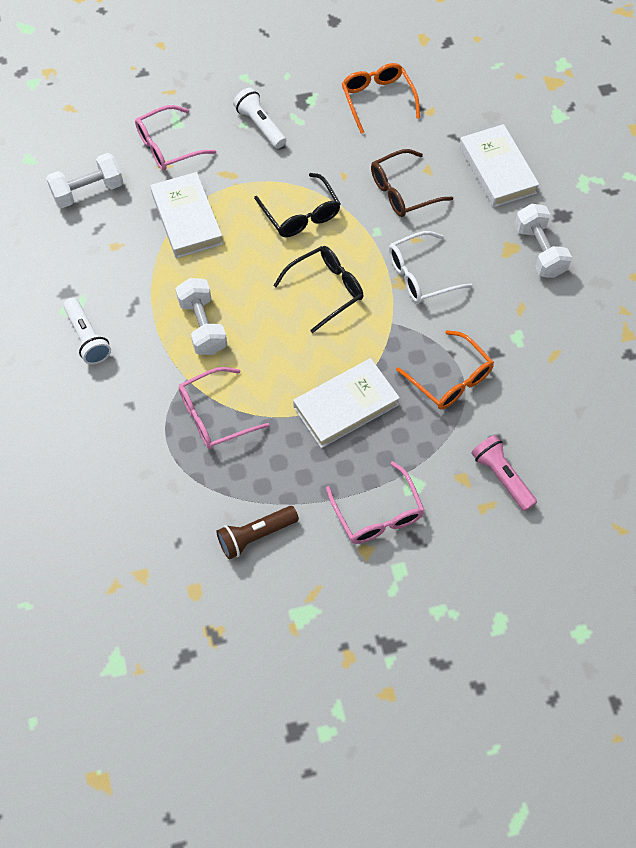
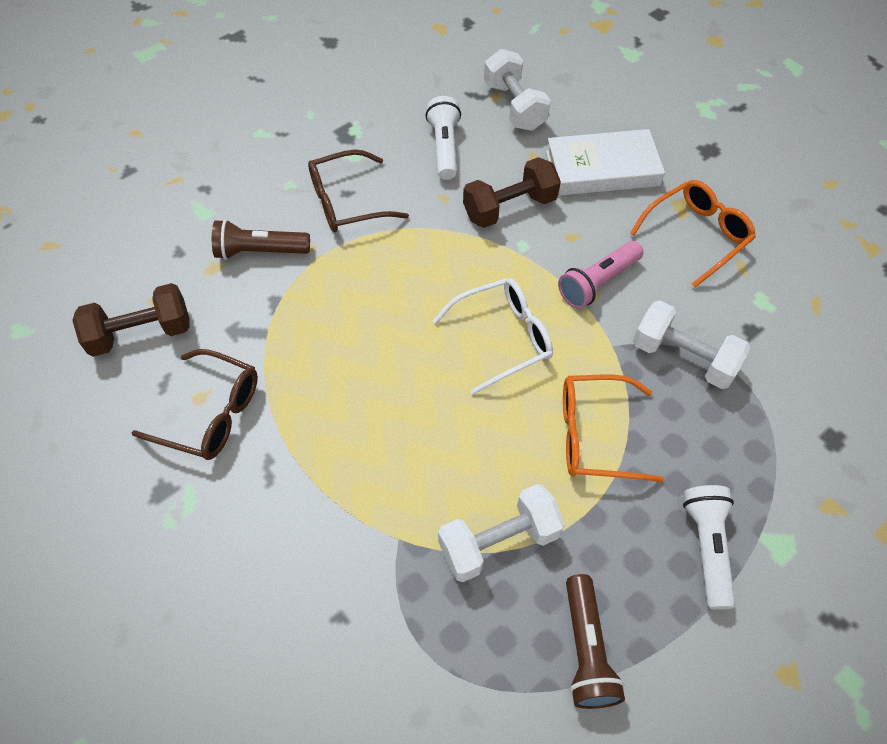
black glasses: 2 -> 0
brown dumbbell: 0 -> 2
brown flashlight: 1 -> 2
brown glasses: 1 -> 2
pink glasses: 3 -> 0
white book: 3 -> 1

